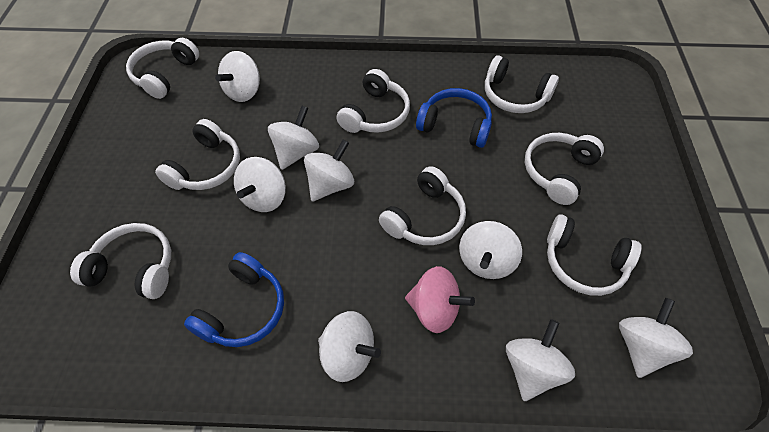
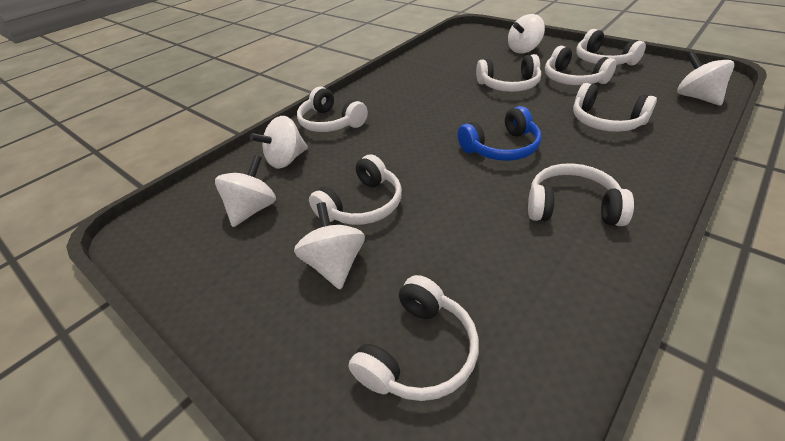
blue headphones: 2 -> 1
pink spinning top: 1 -> 0
white spinning top: 8 -> 5

